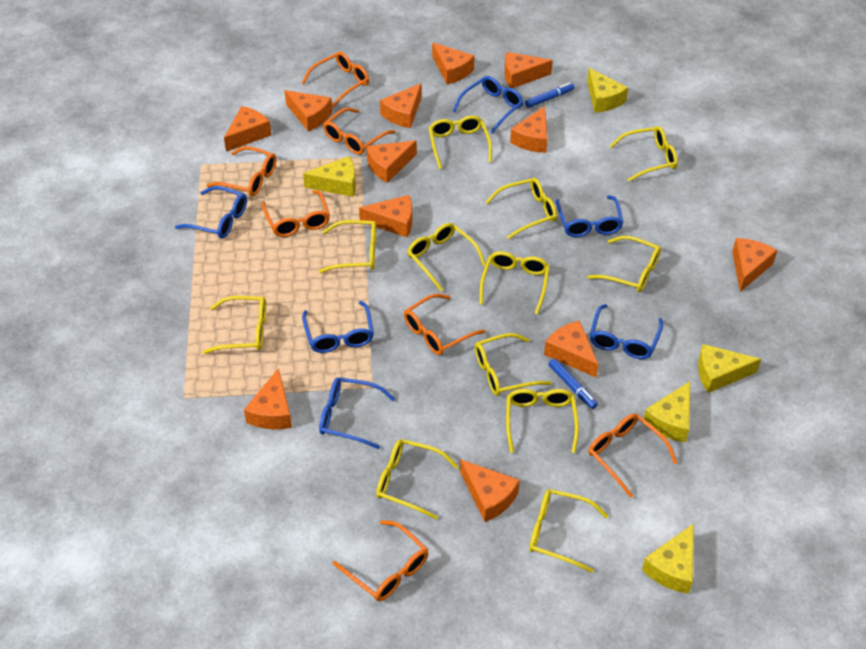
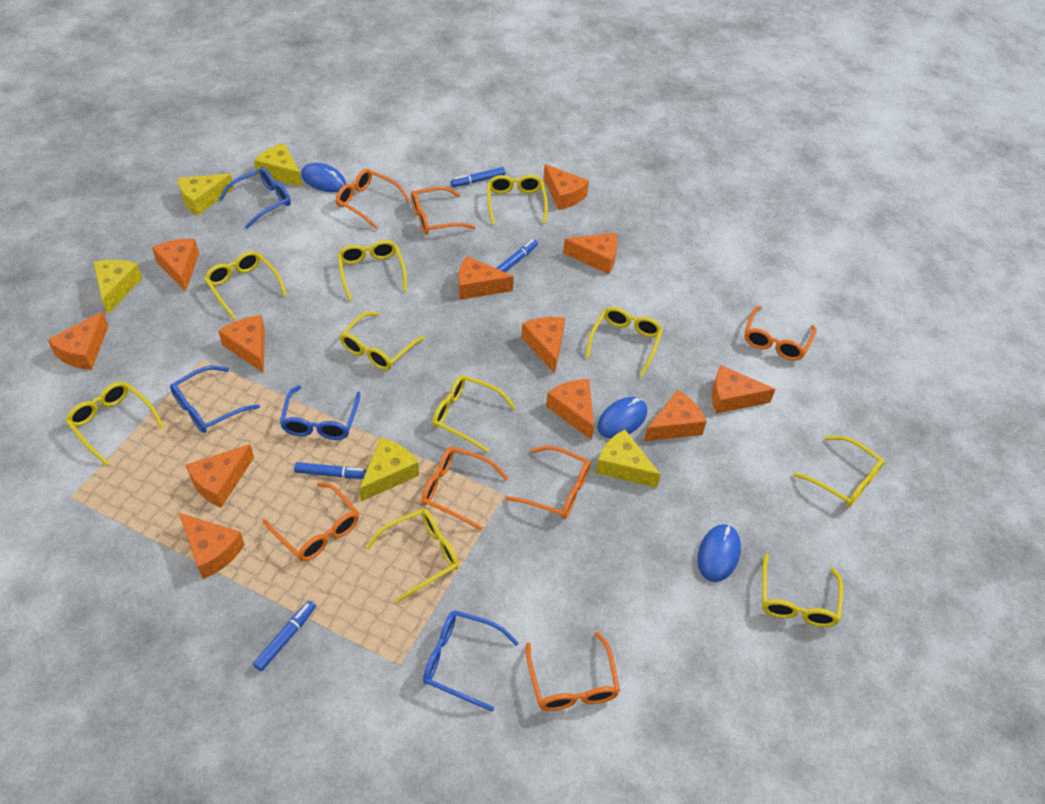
blue glasses: 6 -> 4
blue marker: 2 -> 4
blue mouse: 0 -> 3
yellow glasses: 12 -> 10

